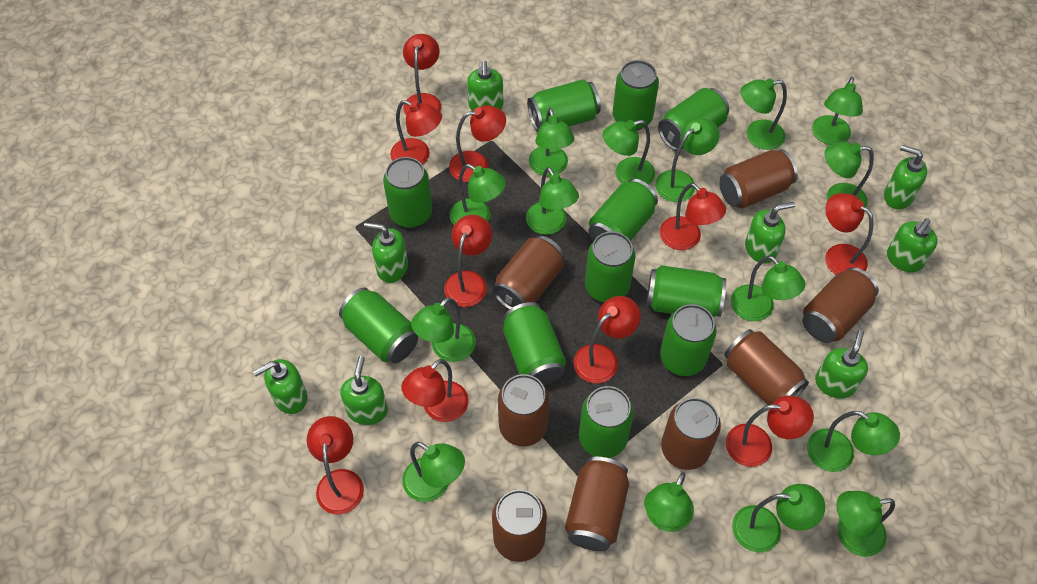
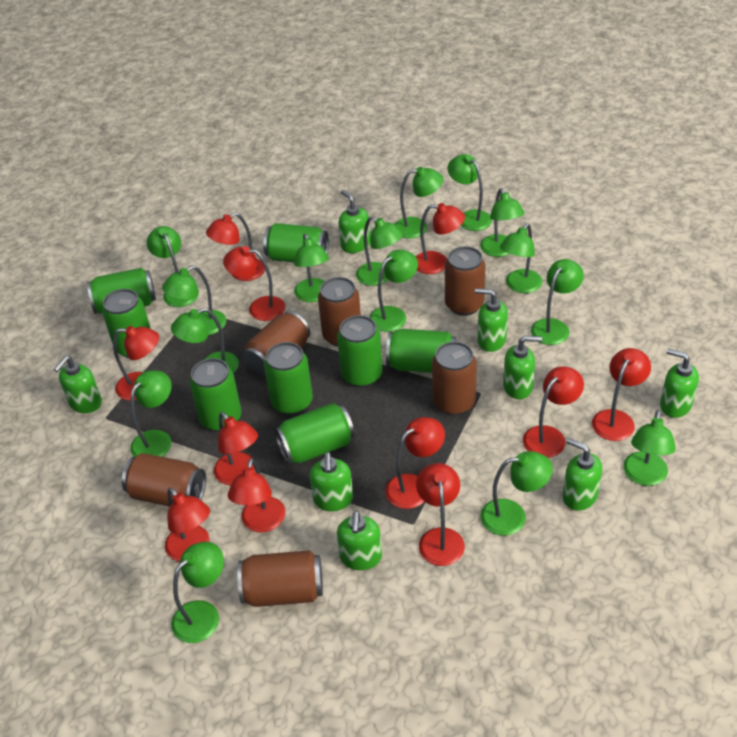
brown can: 8 -> 6
green can: 11 -> 8
red lamp: 10 -> 11

